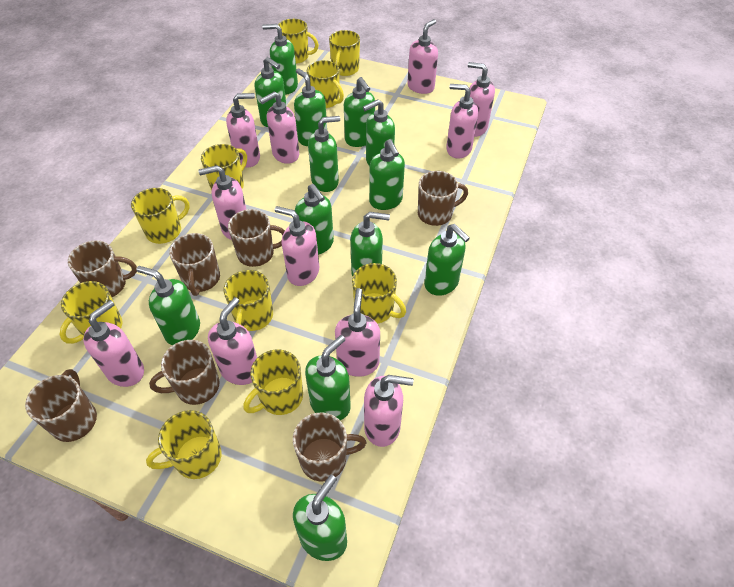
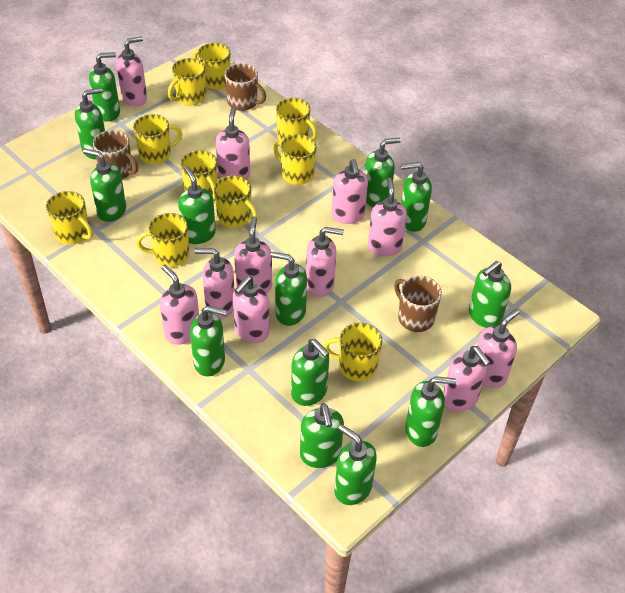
brown mug: 7 -> 3

